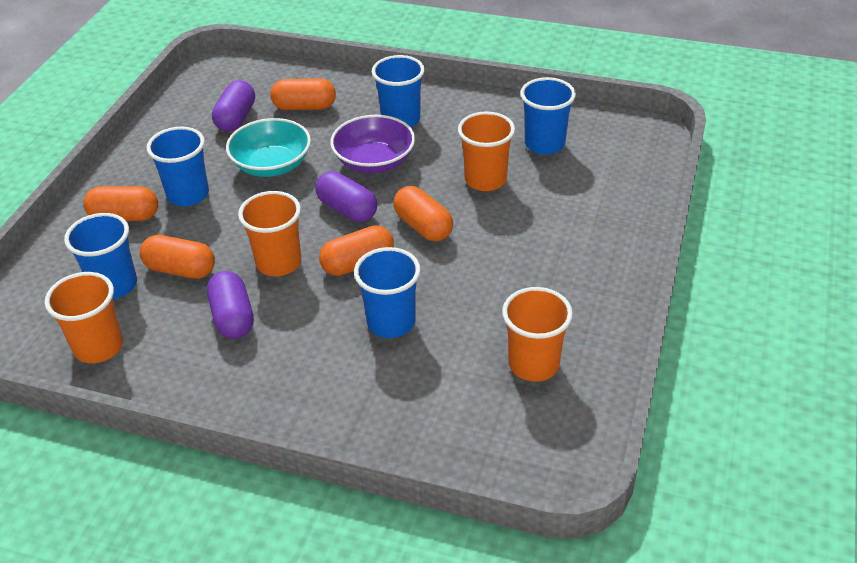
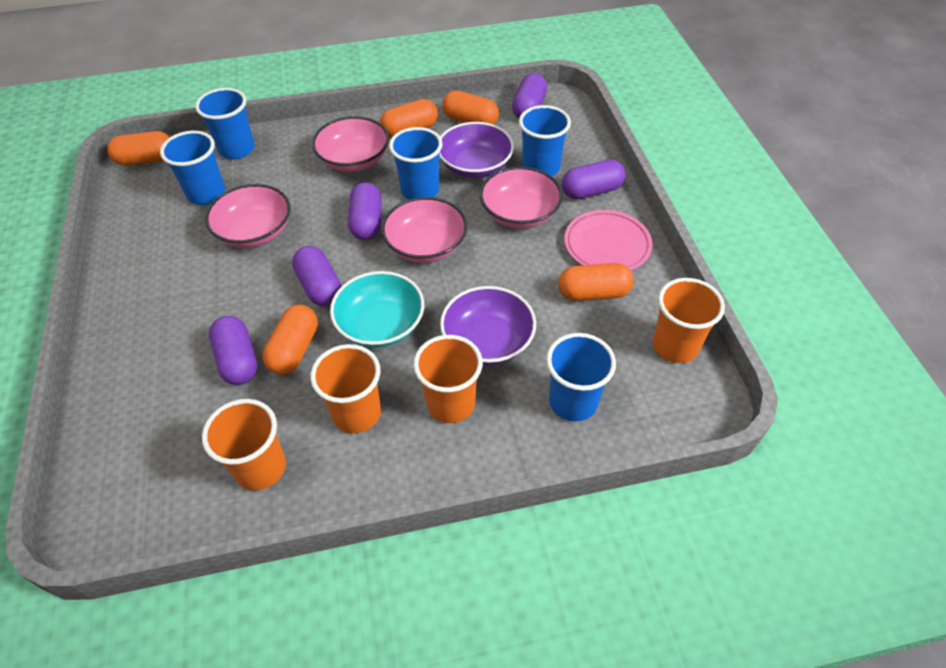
pink bowl: 0 -> 4
pink plate: 0 -> 1
purple bowl: 1 -> 2
purple capsule: 3 -> 5

